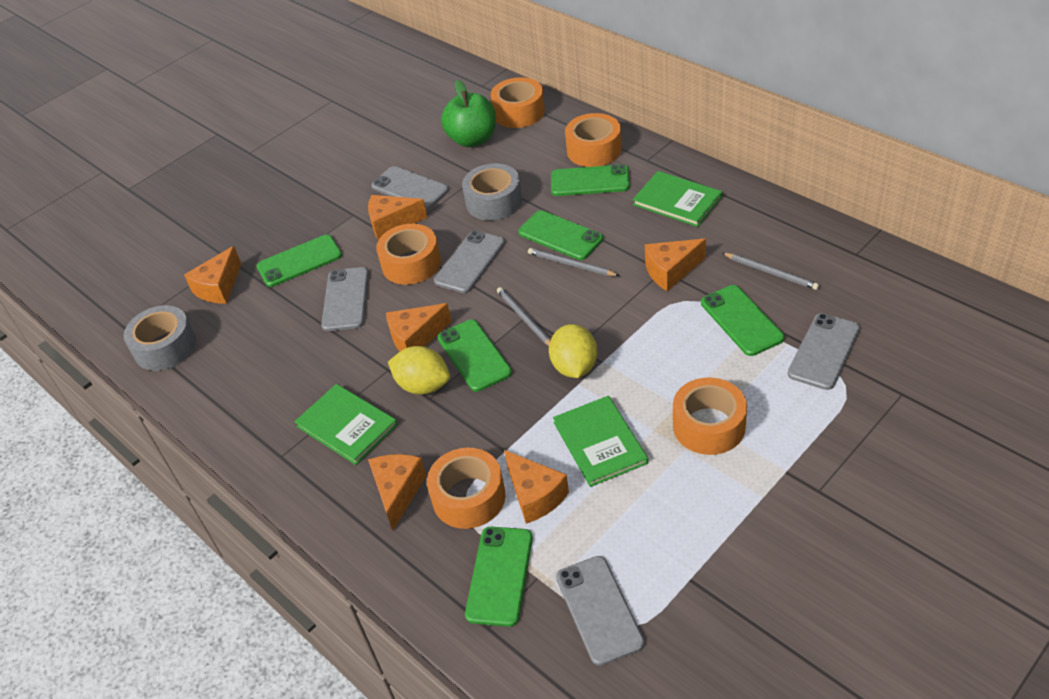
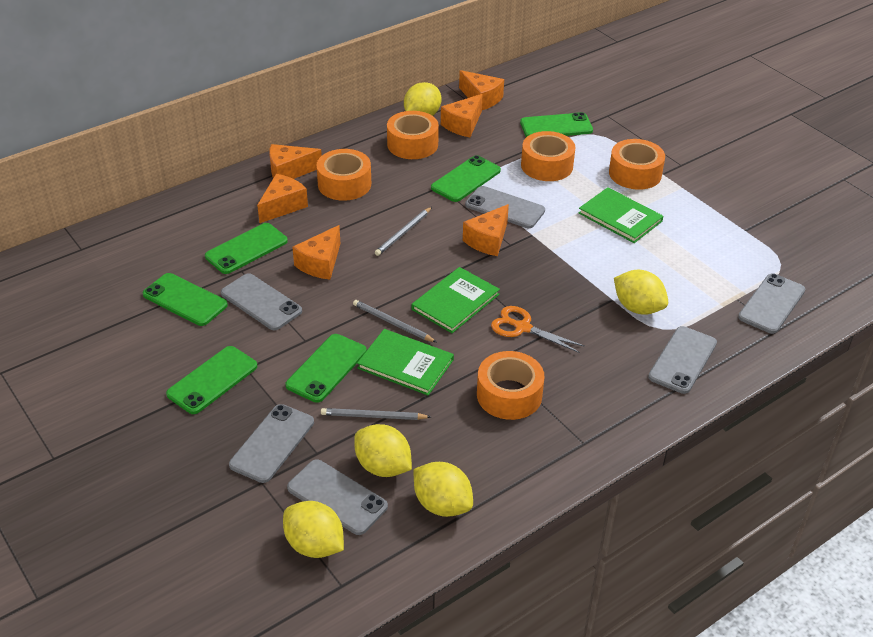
green apple: 1 -> 0
grey phone: 5 -> 6
grey tape: 2 -> 0
orange scissors: 0 -> 1
yellow lemon: 2 -> 5

